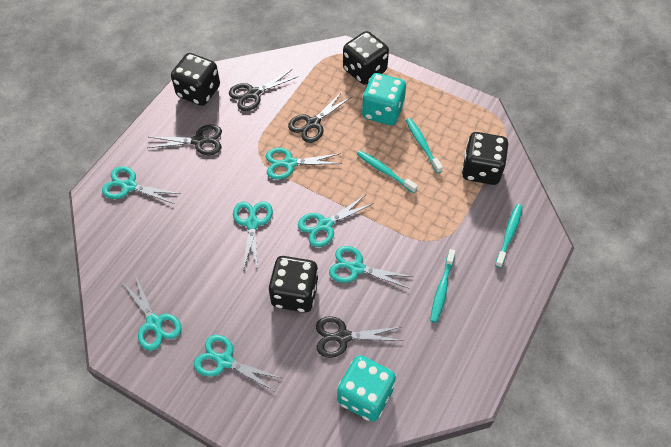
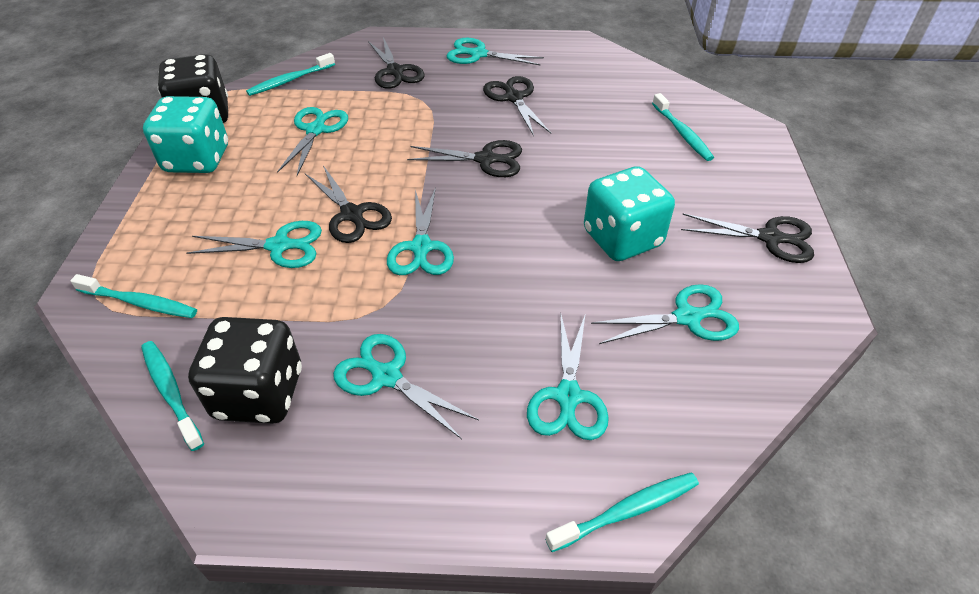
black dice: 4 -> 2
black scissors: 4 -> 5
turquoise toothbrush: 4 -> 5

